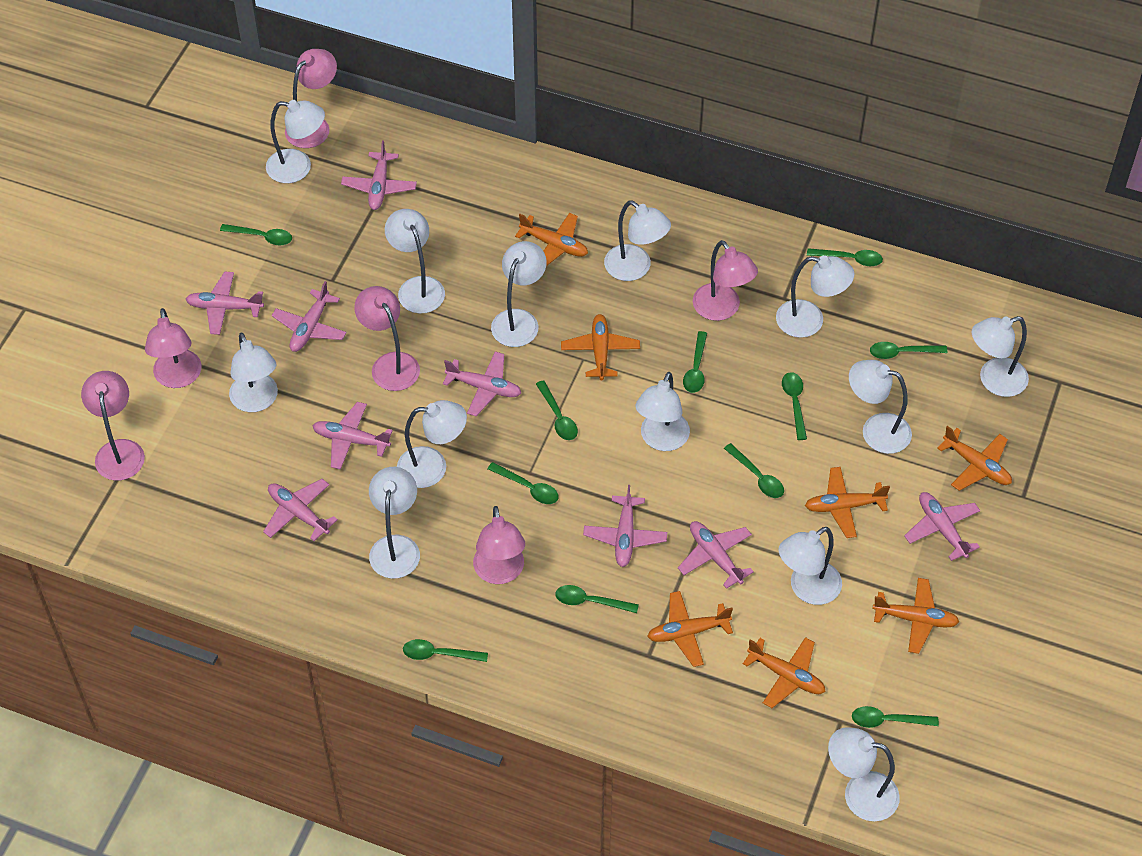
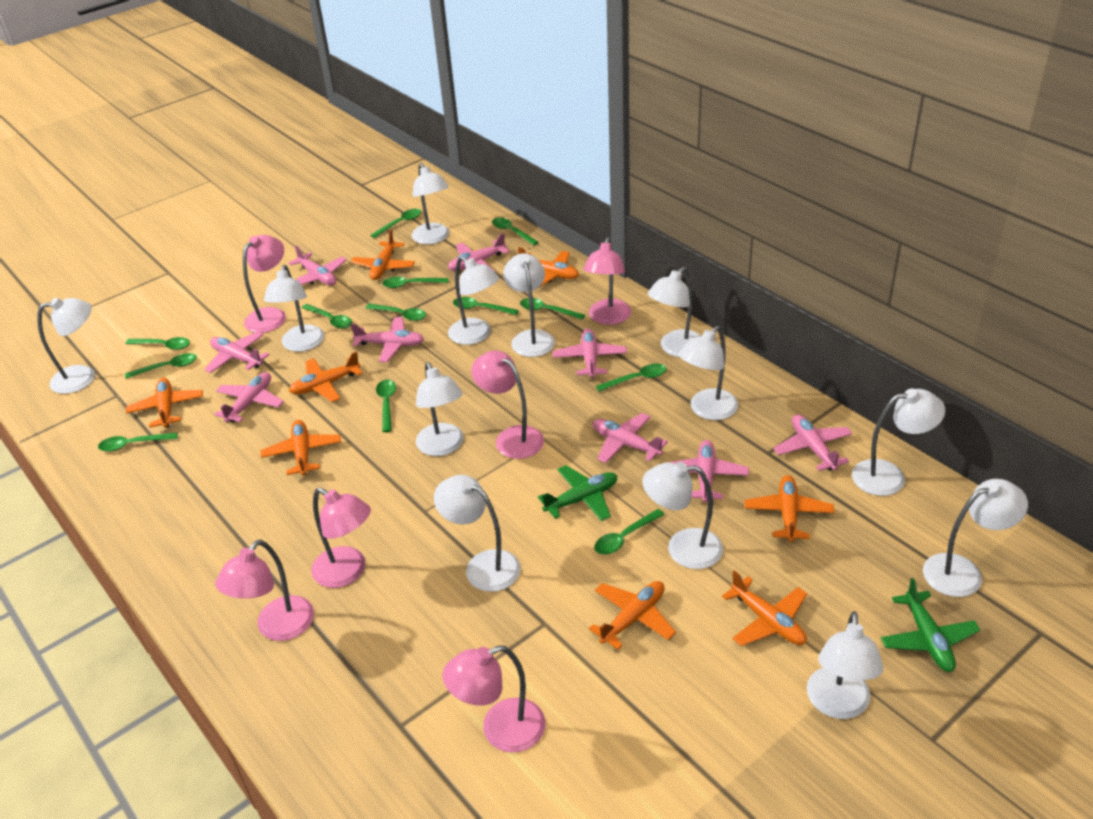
green plane: 0 -> 2
green spoon: 11 -> 13
orange plane: 7 -> 8

